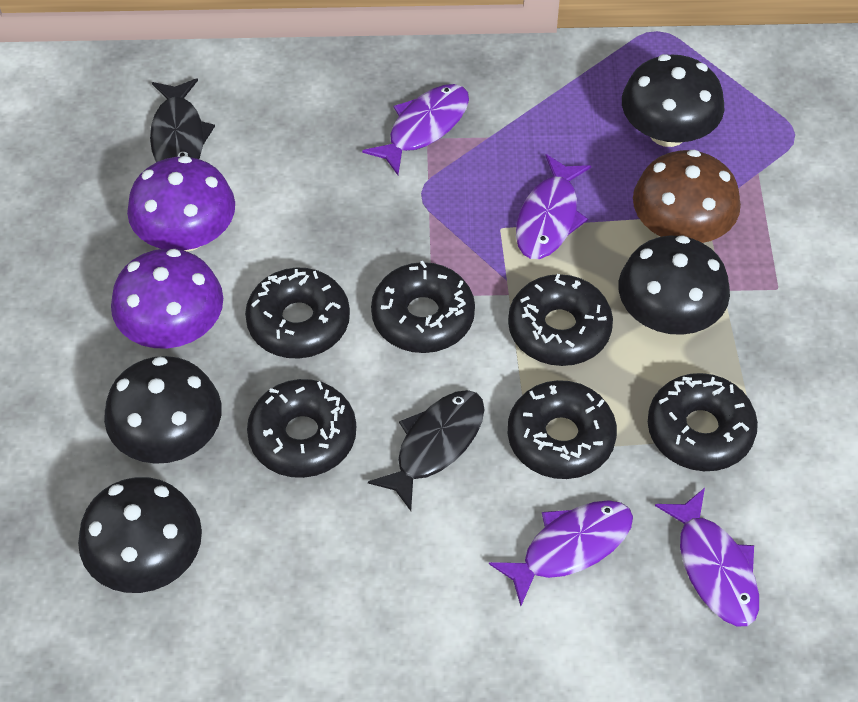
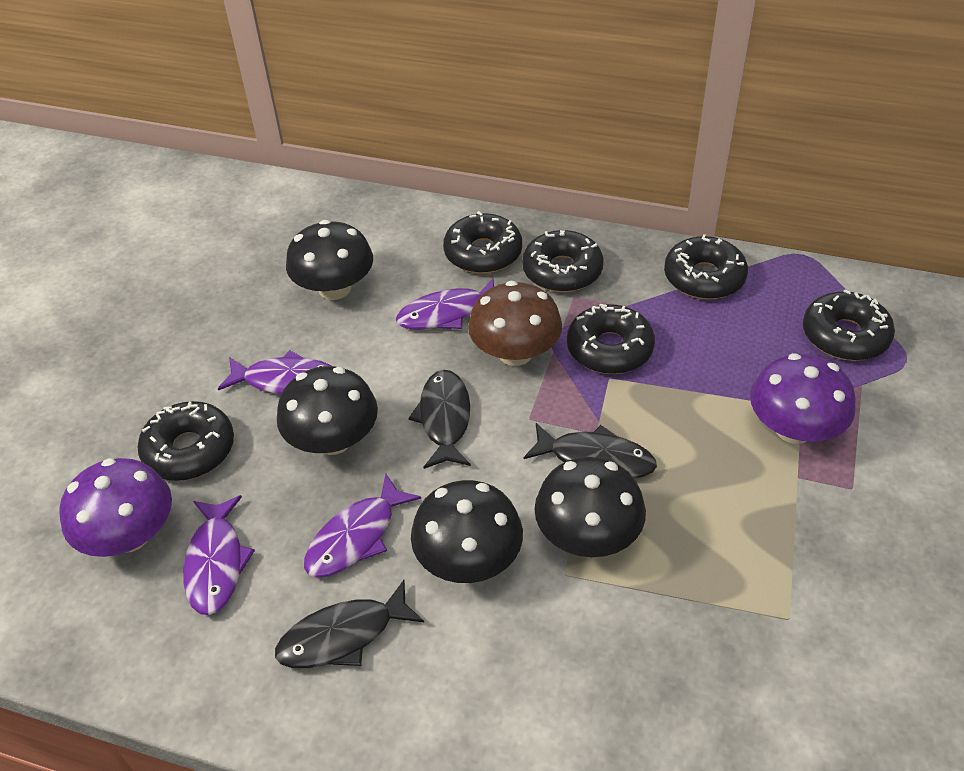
black fish: 2 -> 3

